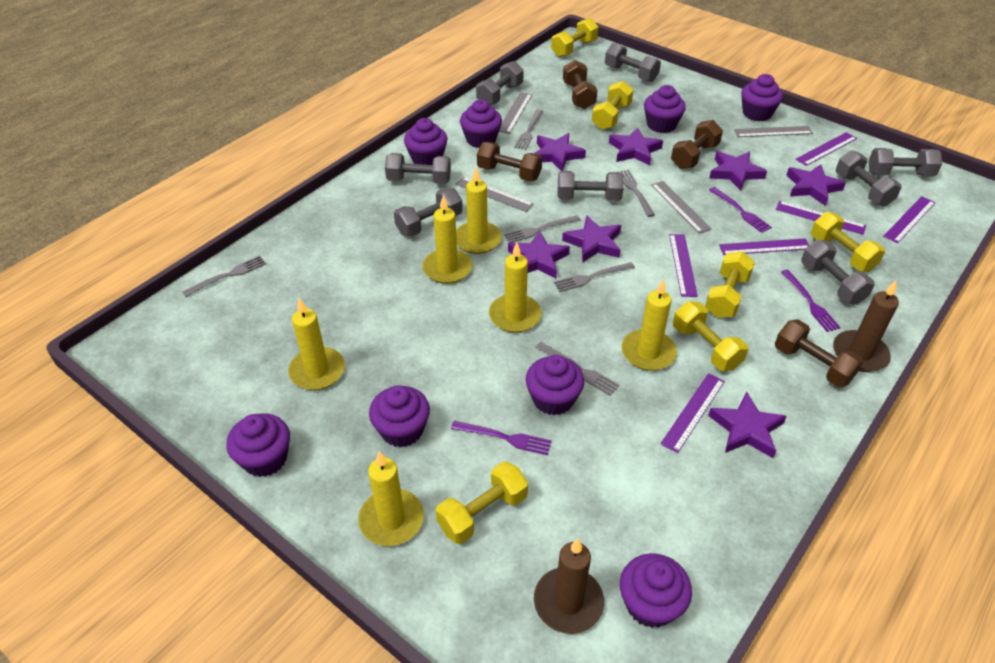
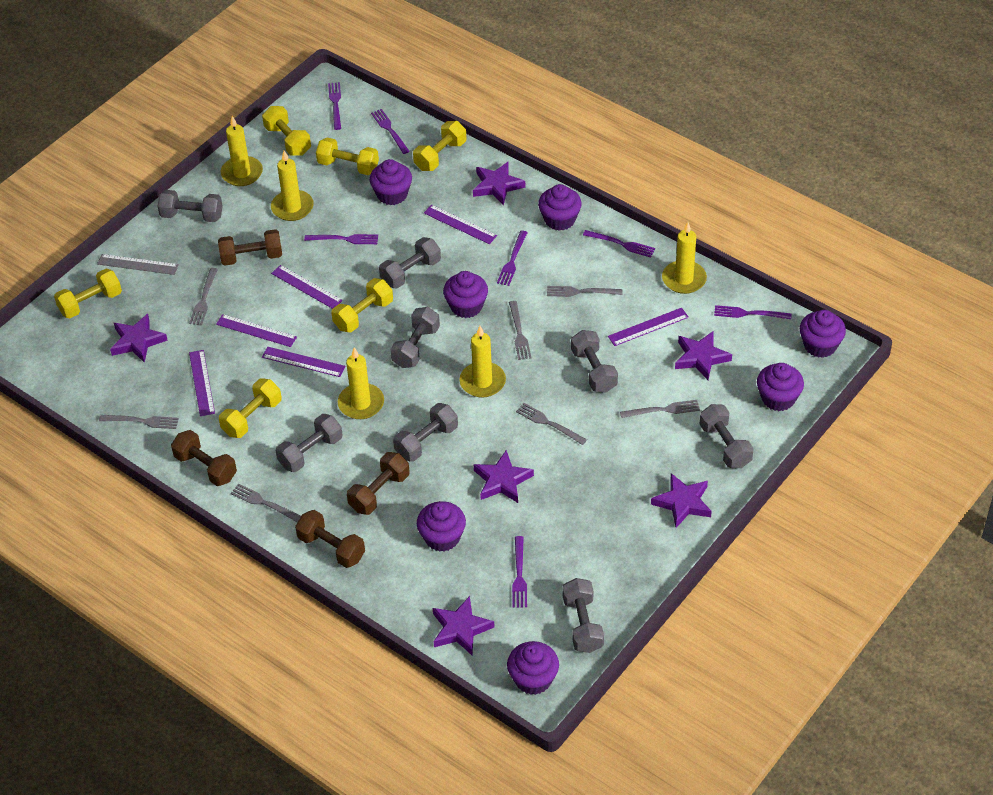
brown candle: 2 -> 0
grey fork: 6 -> 7
grey ruler: 4 -> 1
purple cupcake: 8 -> 7
purple fork: 3 -> 7
purple star: 7 -> 6
yellow candle: 6 -> 5

